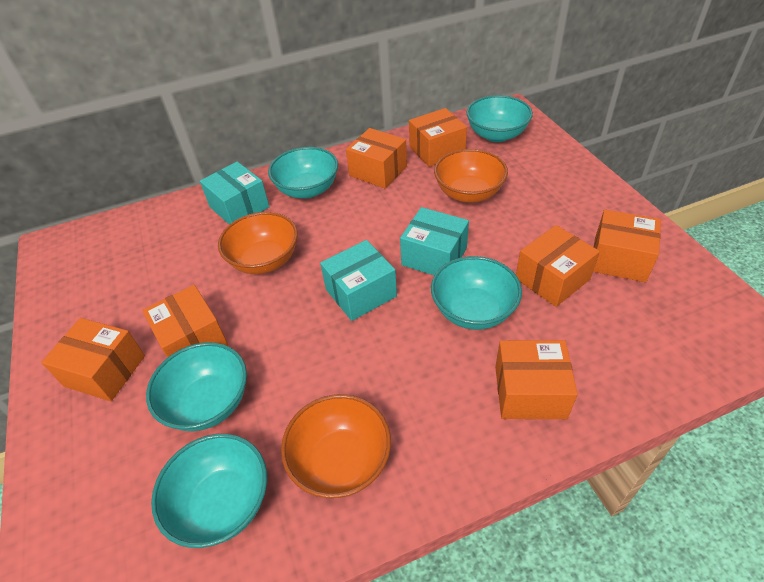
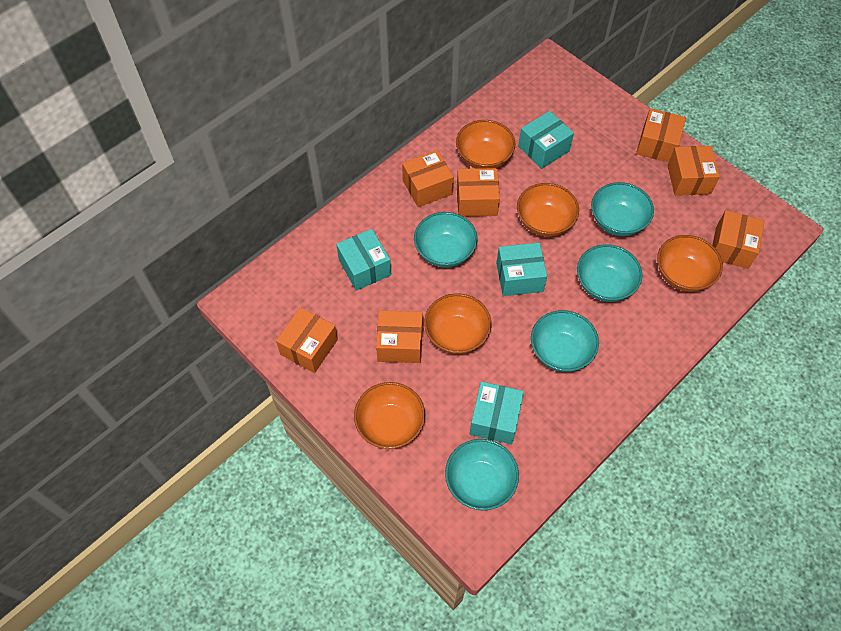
orange bowl: 3 -> 5
turquoise box: 3 -> 4

